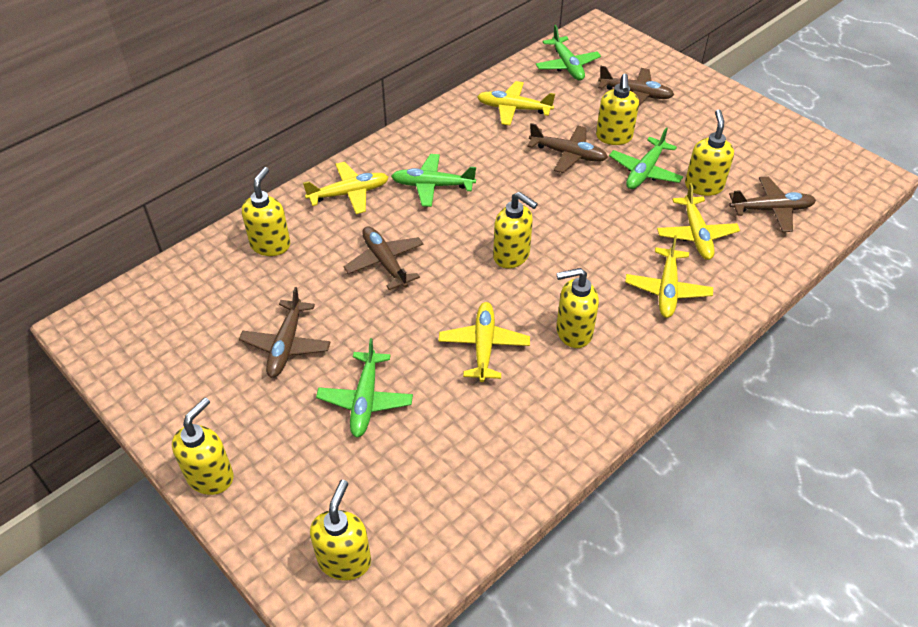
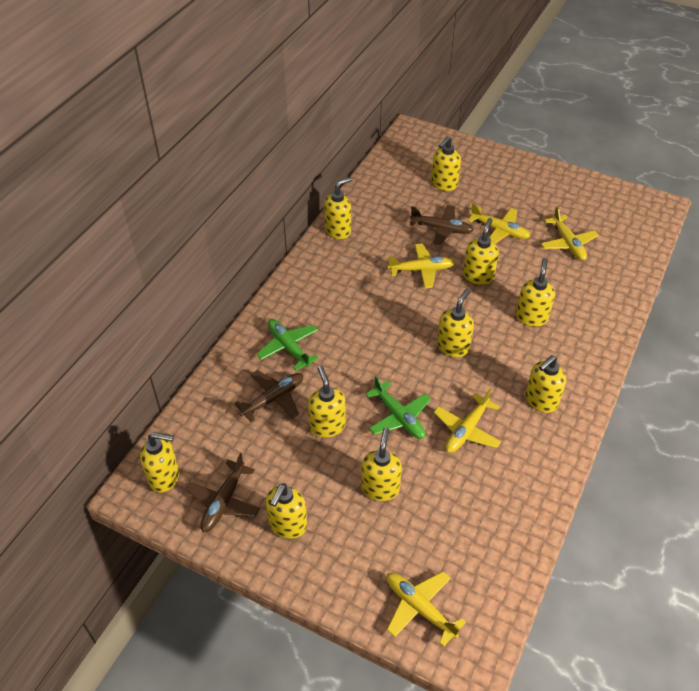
brown plane: 5 -> 3
green plane: 4 -> 2
yellow soap dispenser: 7 -> 10

